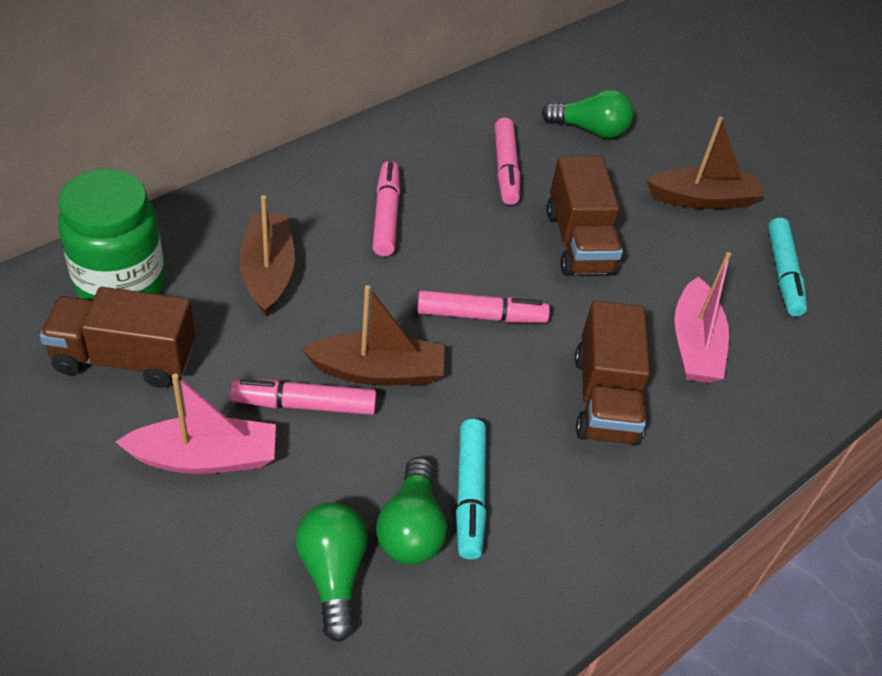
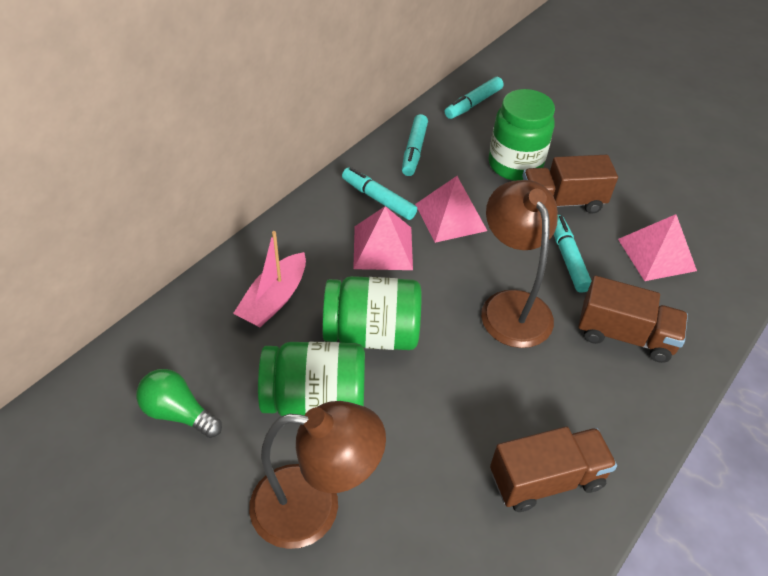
brown boat: 3 -> 0
brown lamp: 0 -> 2
green jar: 1 -> 3
green light bulb: 3 -> 1
pink boat: 2 -> 1
pink marker: 4 -> 0
pink pyramid: 0 -> 3
turquoise marker: 2 -> 4

